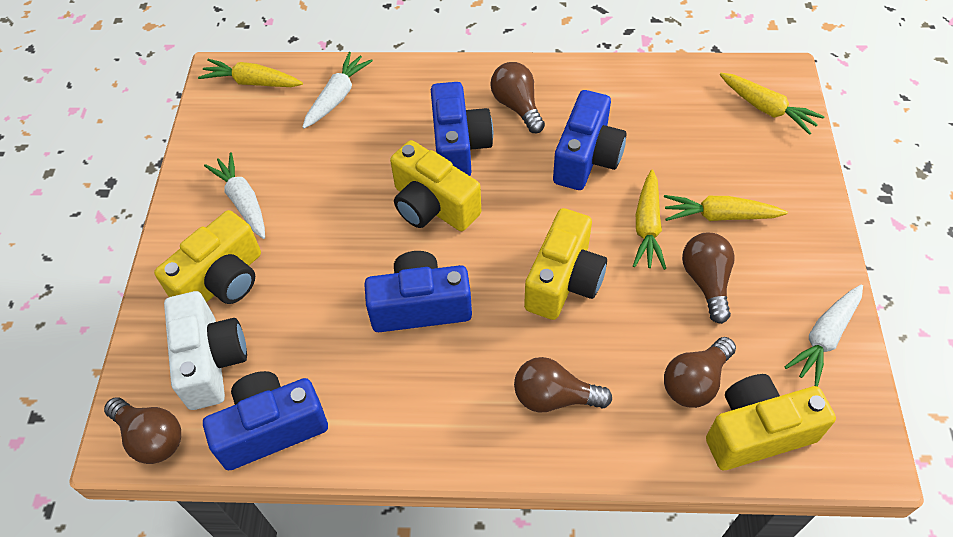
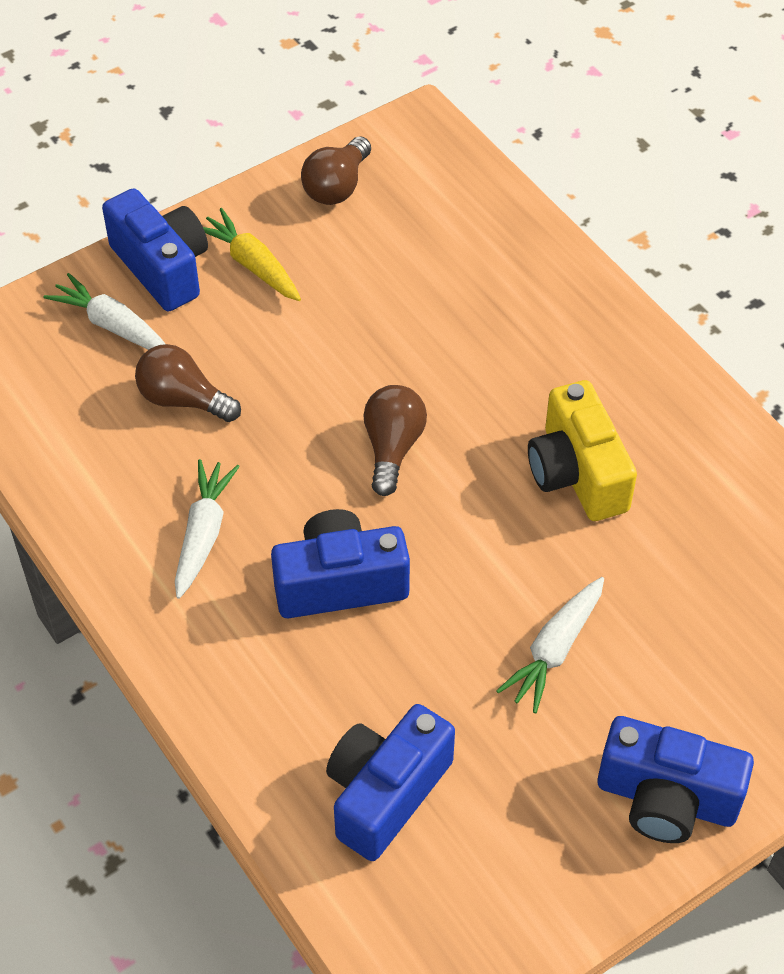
brown light bulb: 5 -> 3
white camera: 1 -> 0
yellow camera: 4 -> 1
yellow carrot: 4 -> 1

